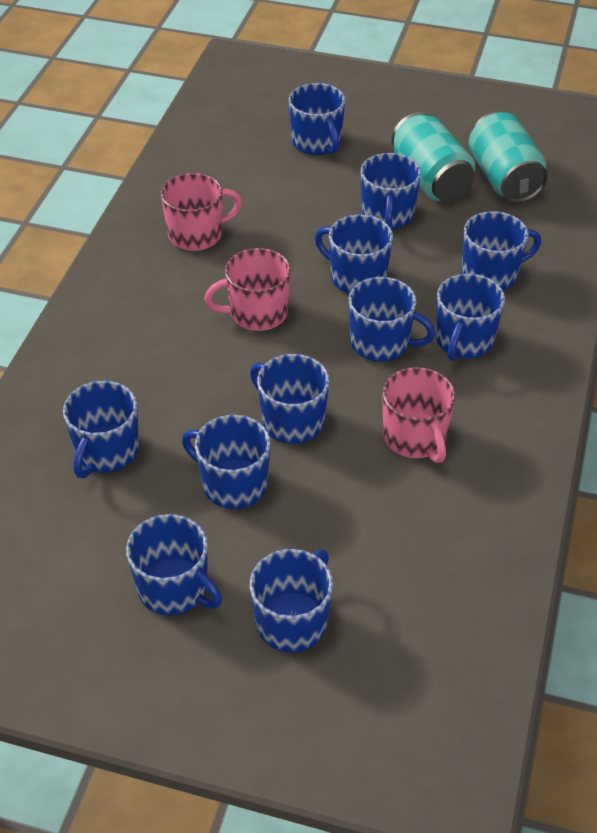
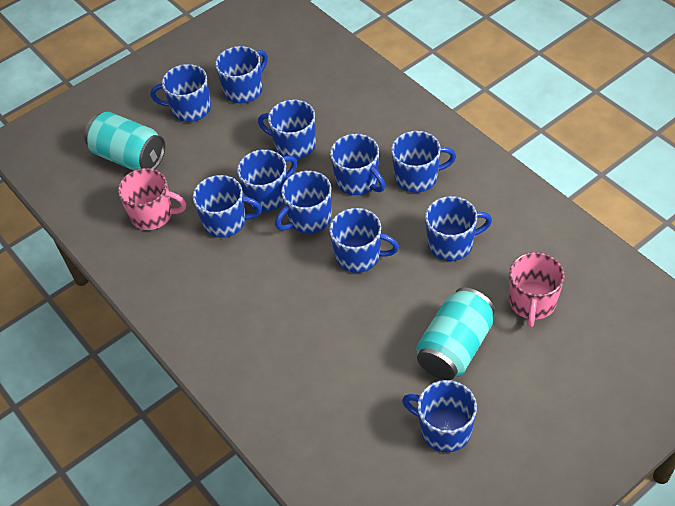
pink mug: 3 -> 2

